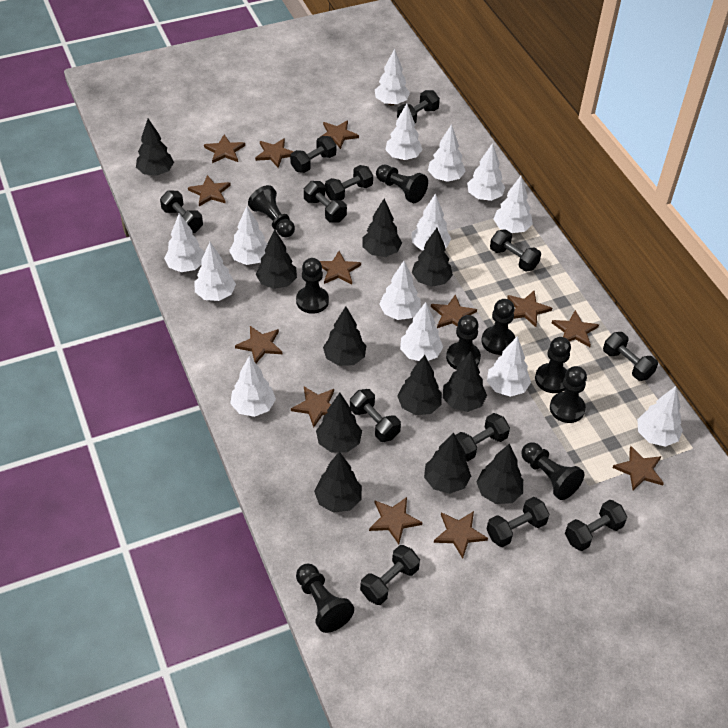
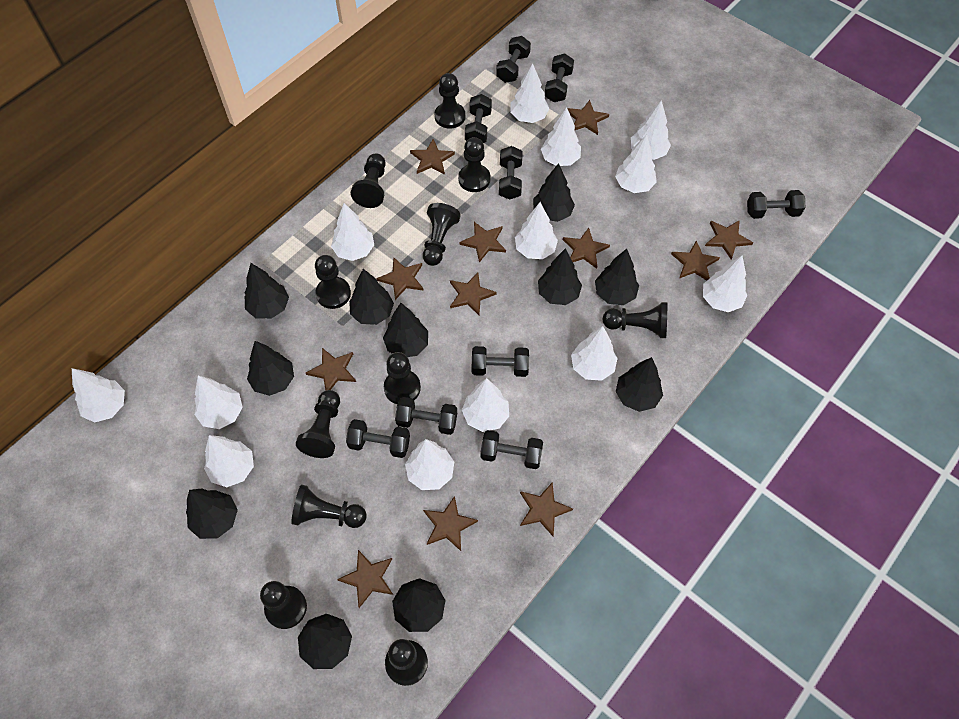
black dumbbell: 12 -> 9
black pawn: 9 -> 11
brown star: 13 -> 12
white tree: 14 -> 13

